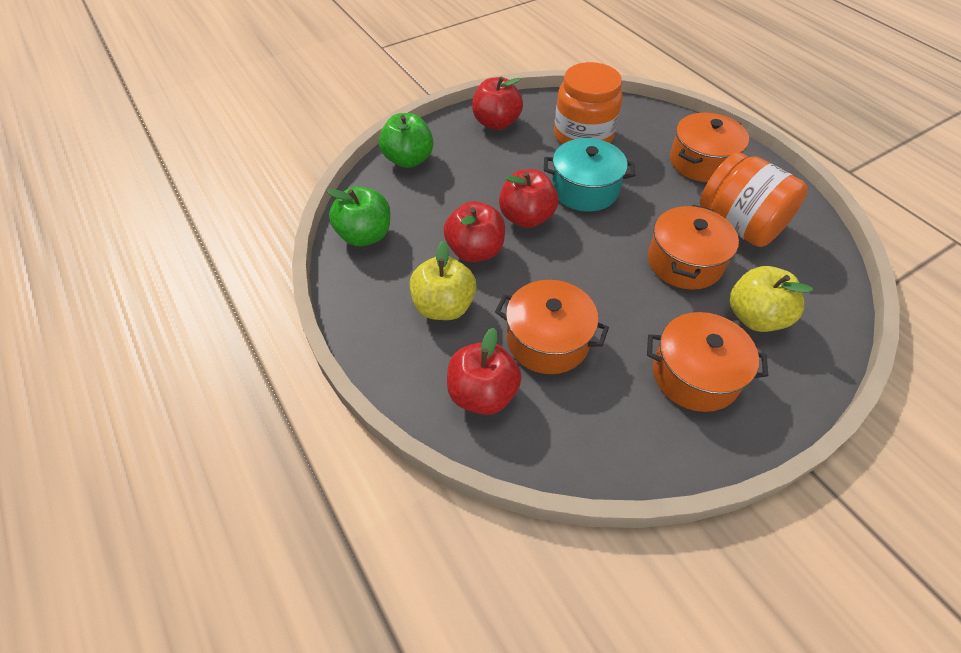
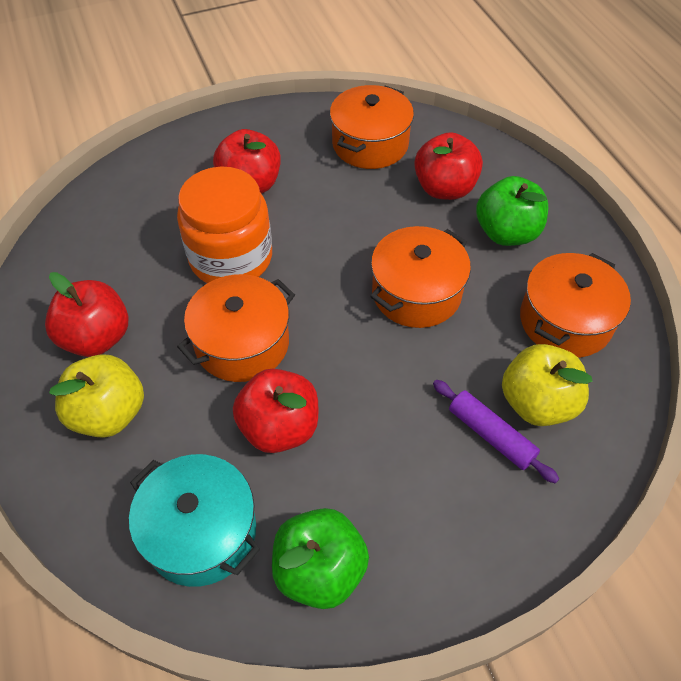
orange jar: 2 -> 1
purple rolling pin: 0 -> 1

